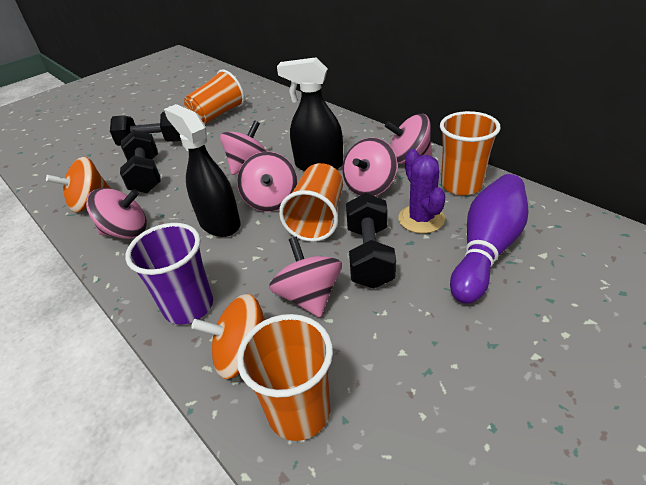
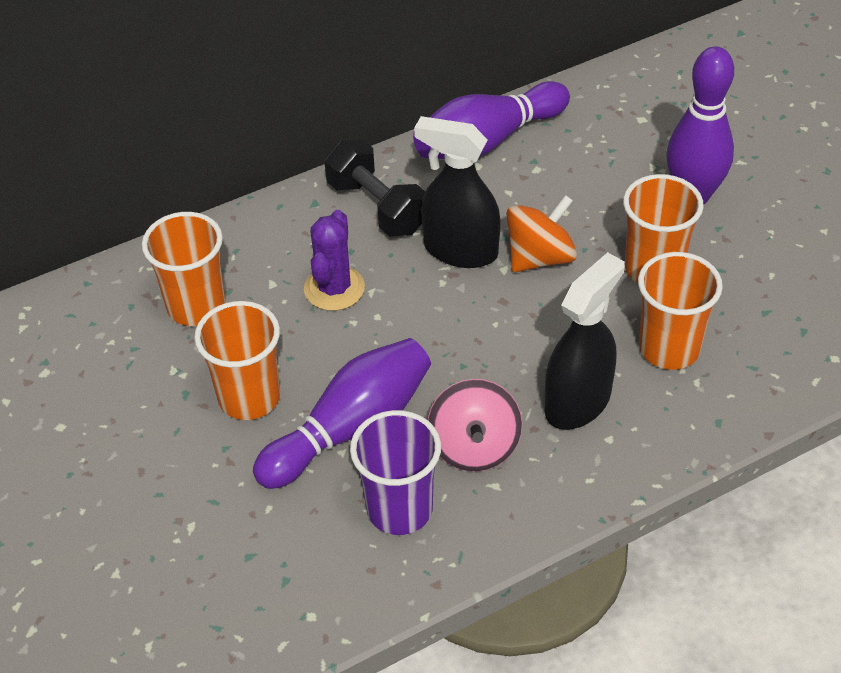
black dumbbell: 3 -> 1
orange spinning top: 2 -> 1
pink spinning top: 6 -> 1
purple bowling pin: 1 -> 3

